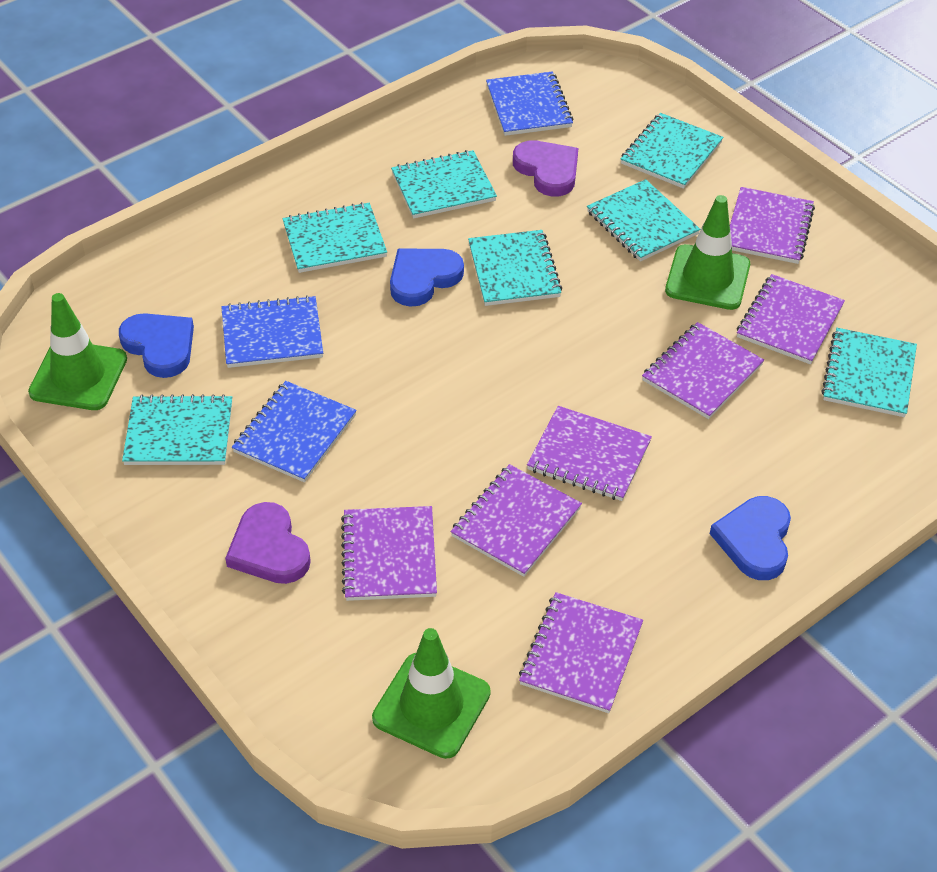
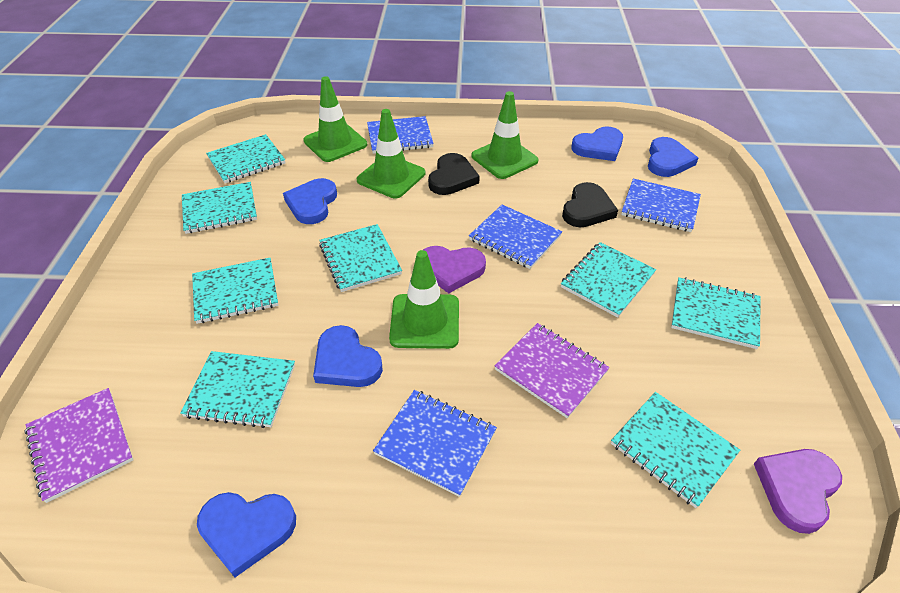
black heart: 0 -> 2
blue heart: 3 -> 5
blue notebook: 3 -> 4
green traffic cone: 3 -> 4
purple notebook: 7 -> 2
turquoise notebook: 7 -> 8

